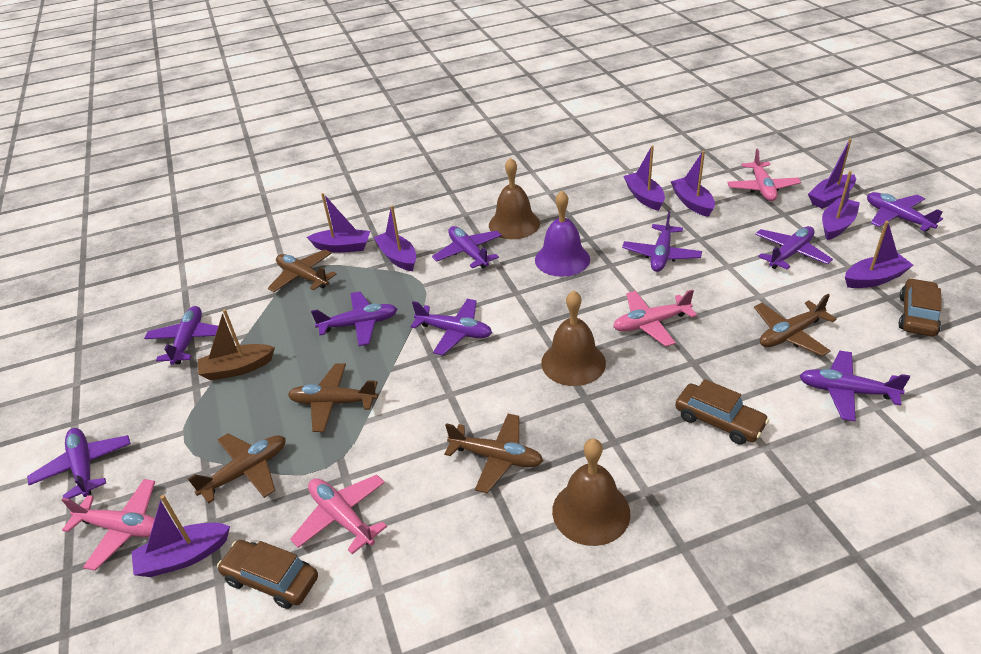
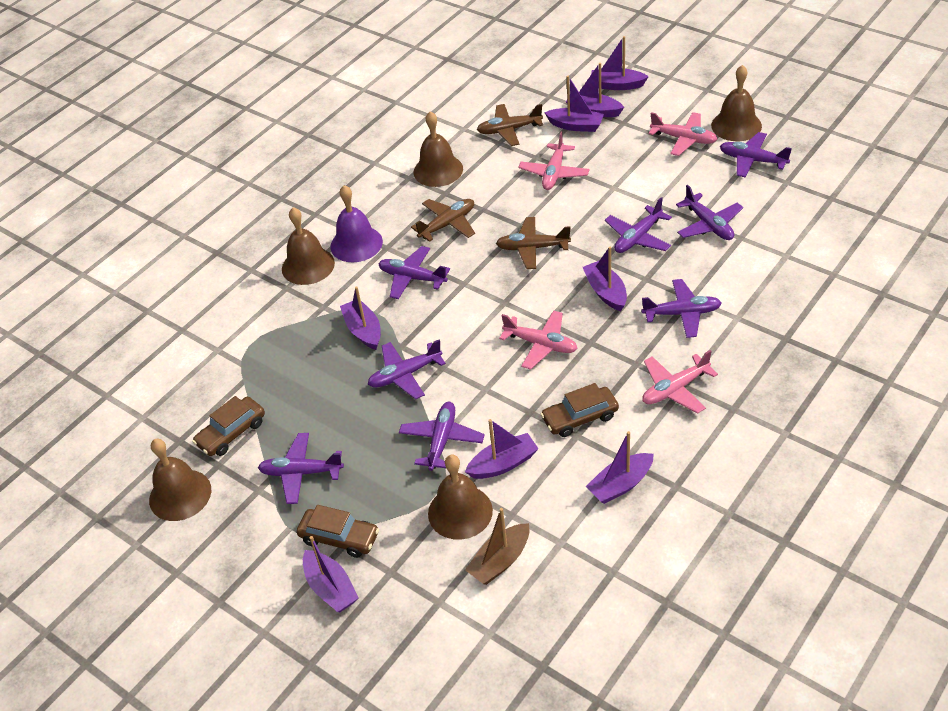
brown bell: 3 -> 5
brown plane: 5 -> 3
purple plane: 9 -> 8

